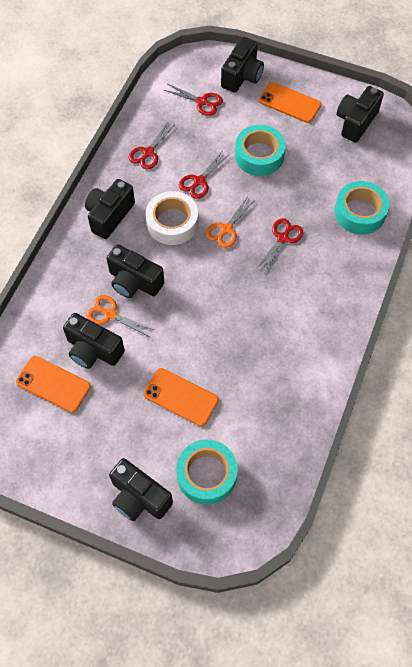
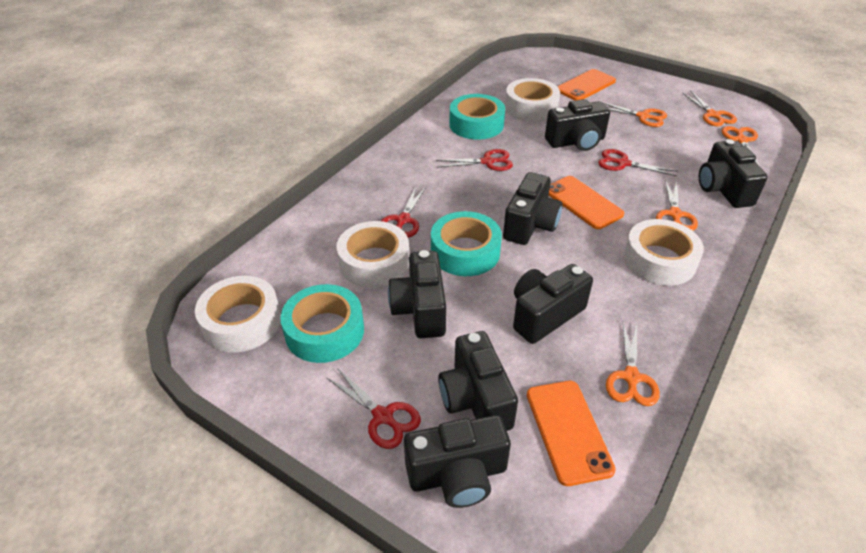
black camera: 6 -> 7
orange scissors: 2 -> 5
white tape: 1 -> 4

